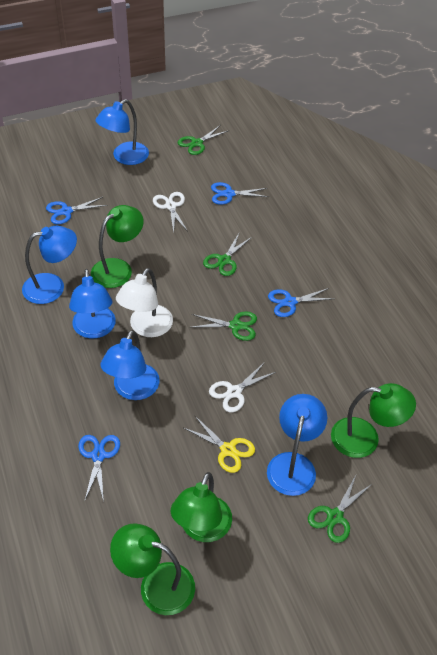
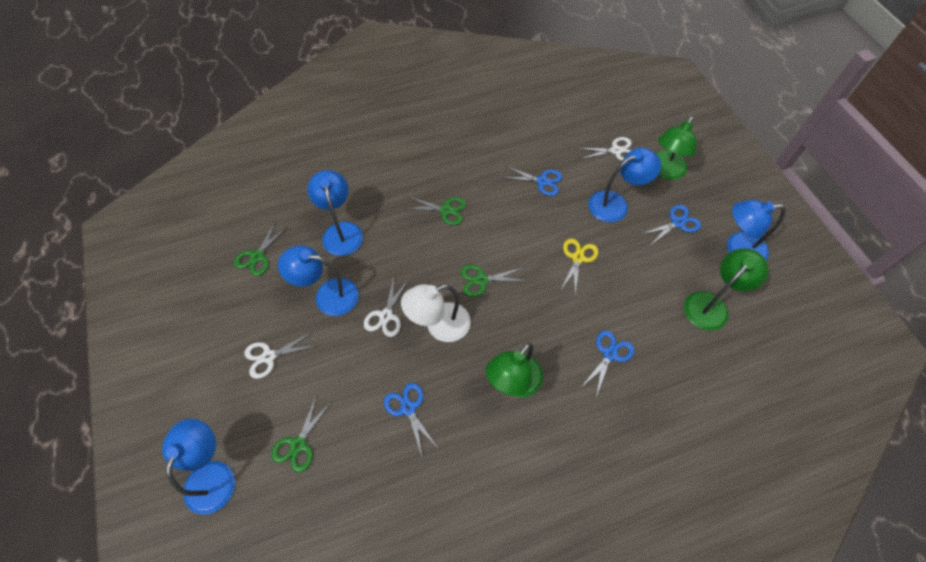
green lamp: 4 -> 3
white scissors: 2 -> 3

